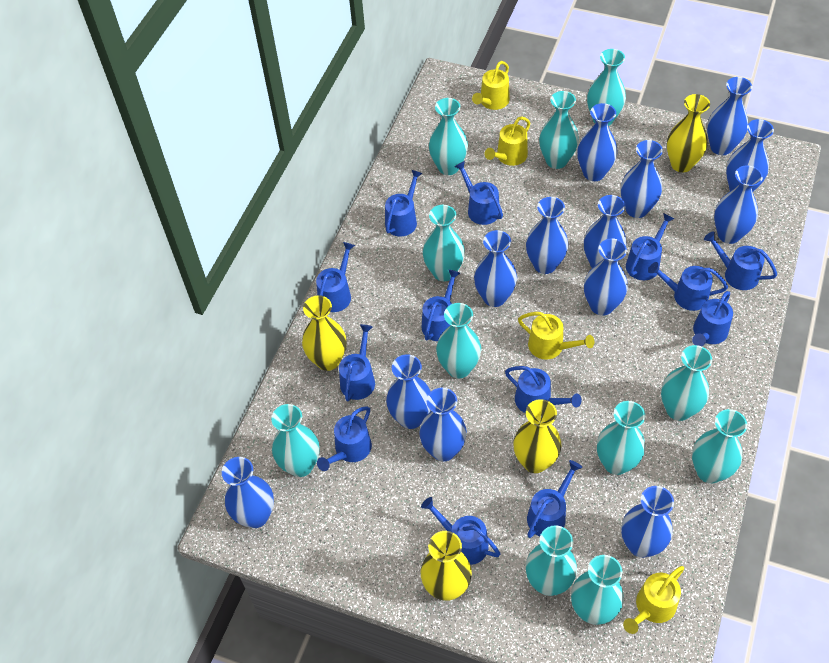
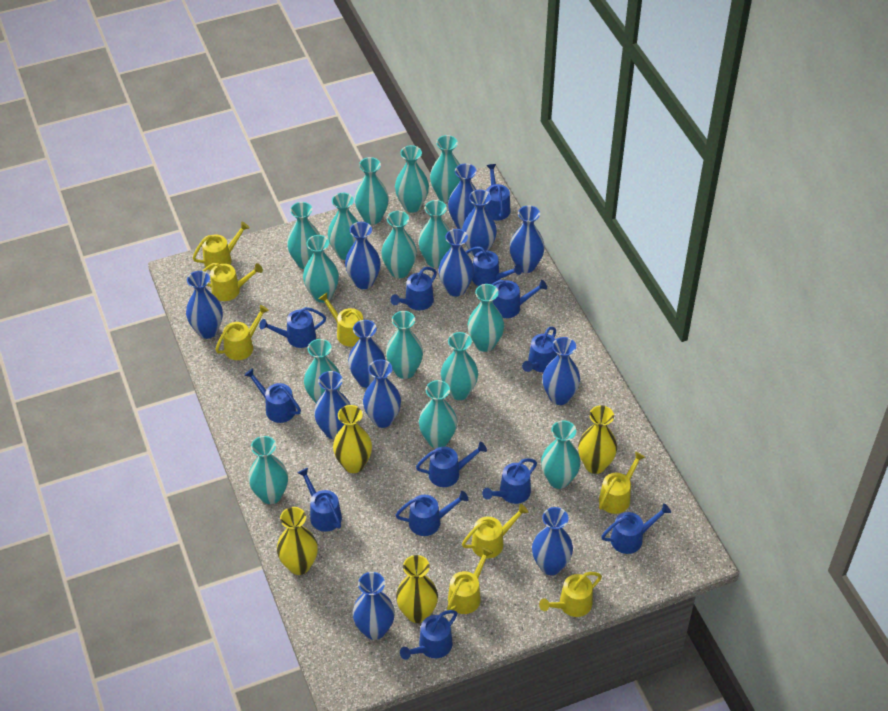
blue vase: 13 -> 12
turquoise vase: 11 -> 15
yellow watering can: 4 -> 8

